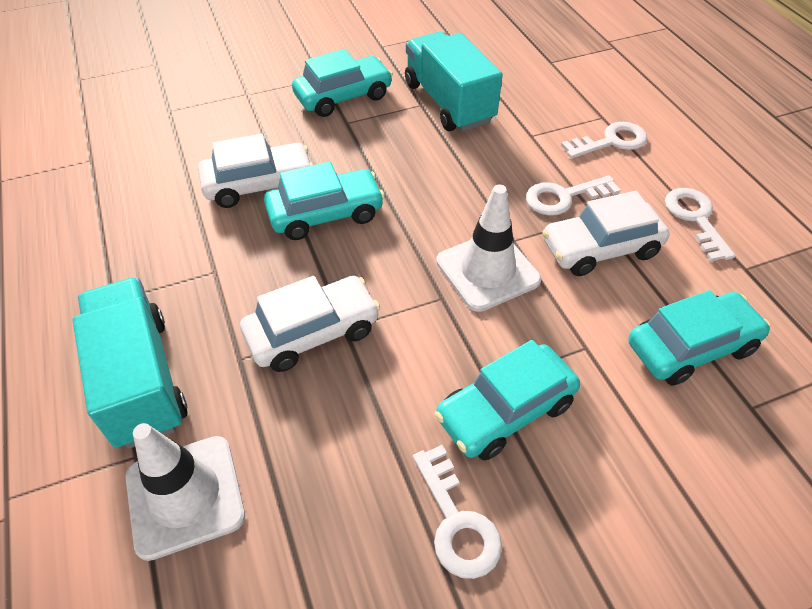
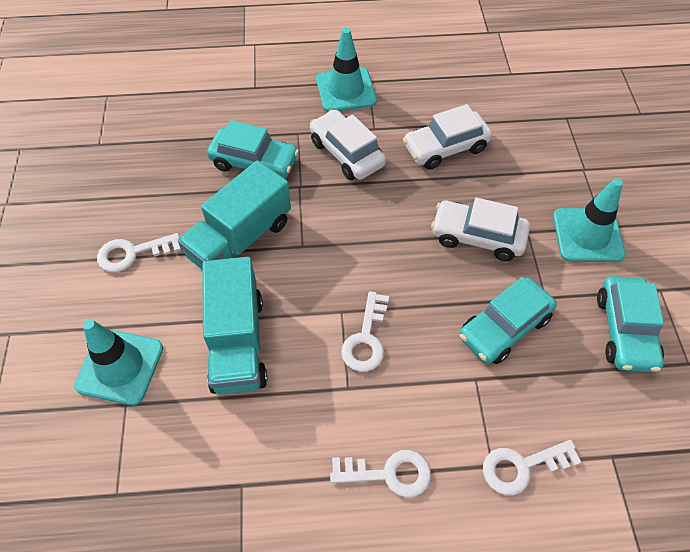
turquoise car: 4 -> 3
turquoise traffic cone: 0 -> 3
white traffic cone: 2 -> 0

